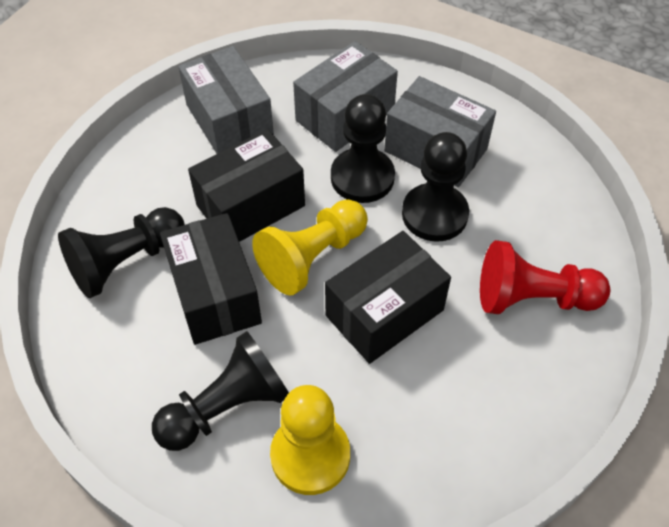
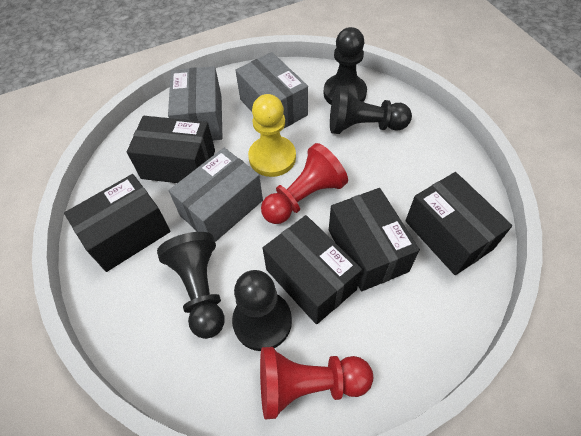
black box: 3 -> 5
red pawn: 1 -> 2
yellow pawn: 2 -> 1

